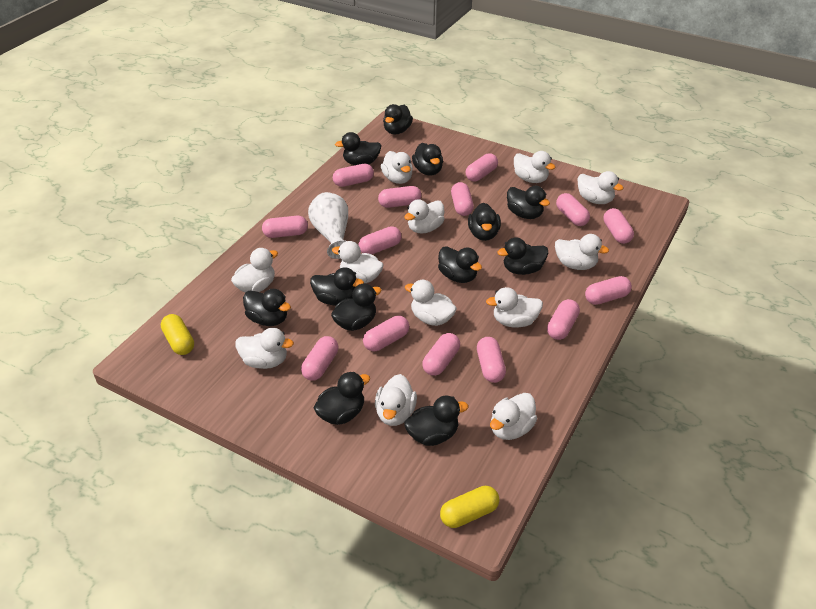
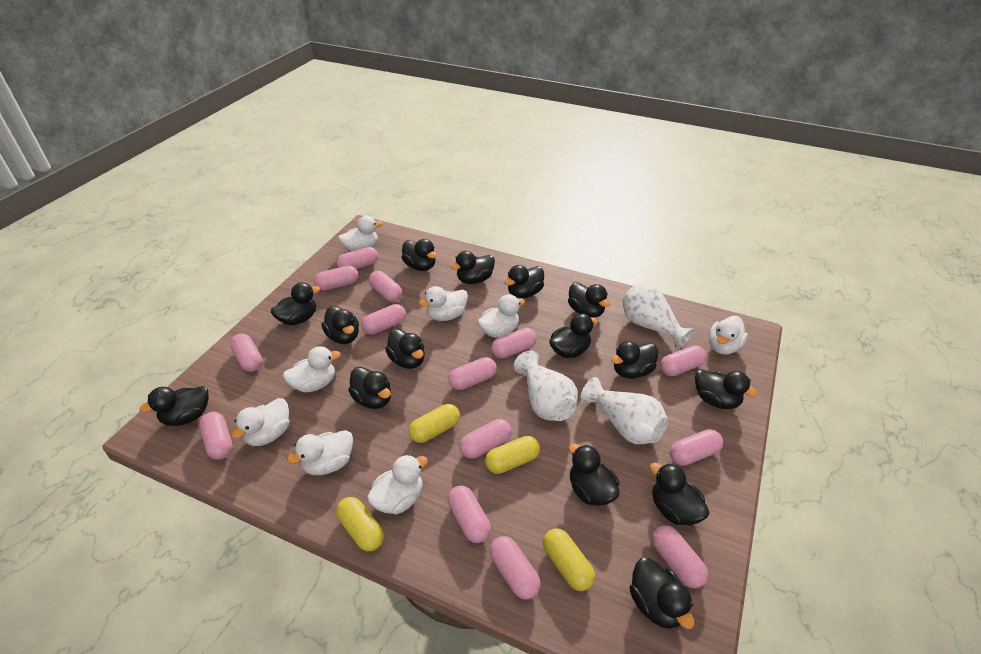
black duck: 12 -> 15
white duck: 12 -> 8
white vase: 1 -> 3
yellow capsule: 2 -> 4

